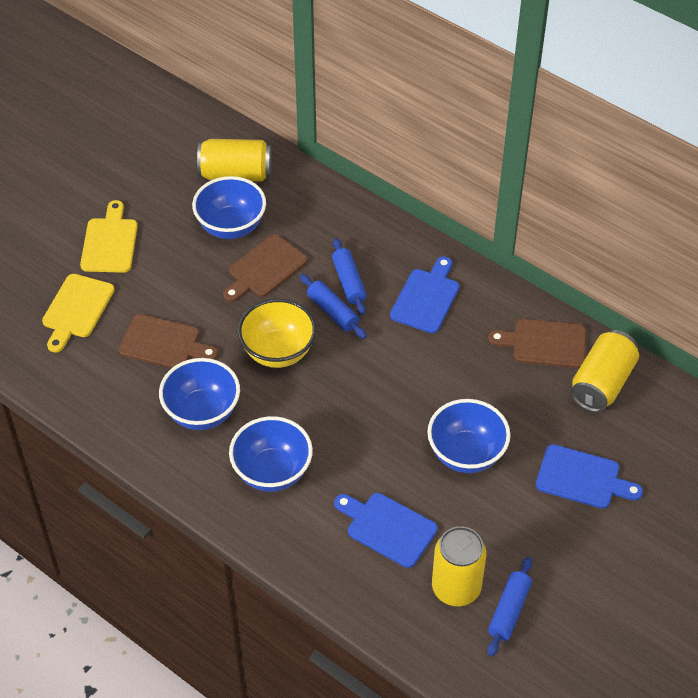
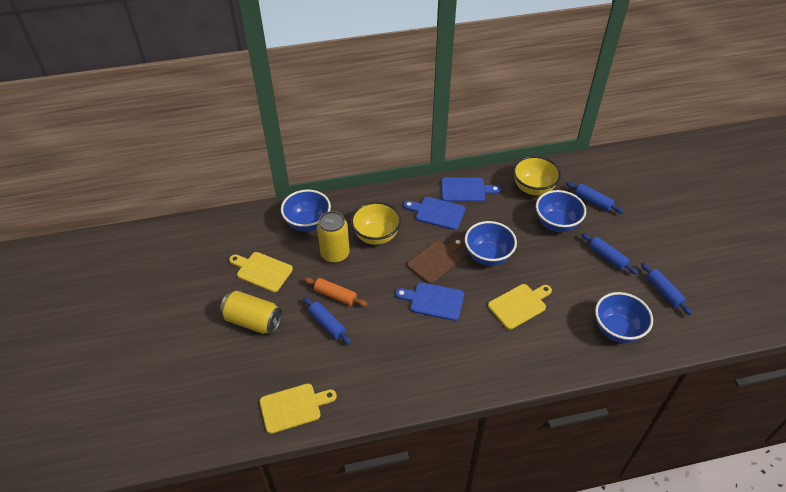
blue rolling pin: 3 -> 4
brown cutting board: 3 -> 1
orange rolling pin: 0 -> 1
yellow bowl: 1 -> 2
yellow can: 3 -> 2
yellow cutting board: 2 -> 3

